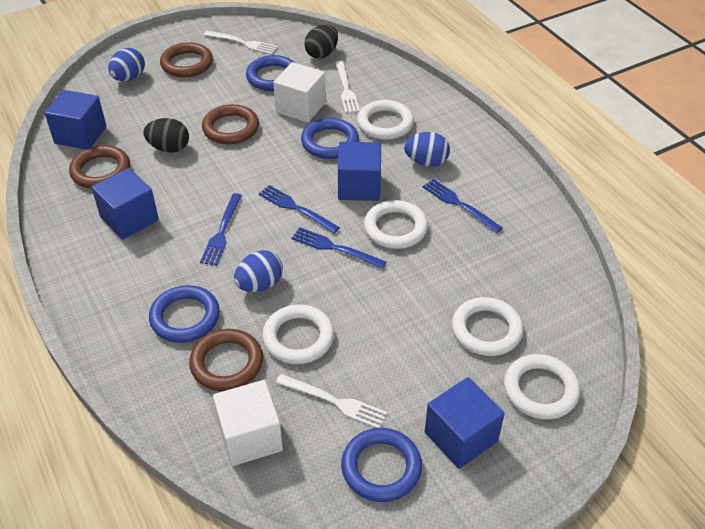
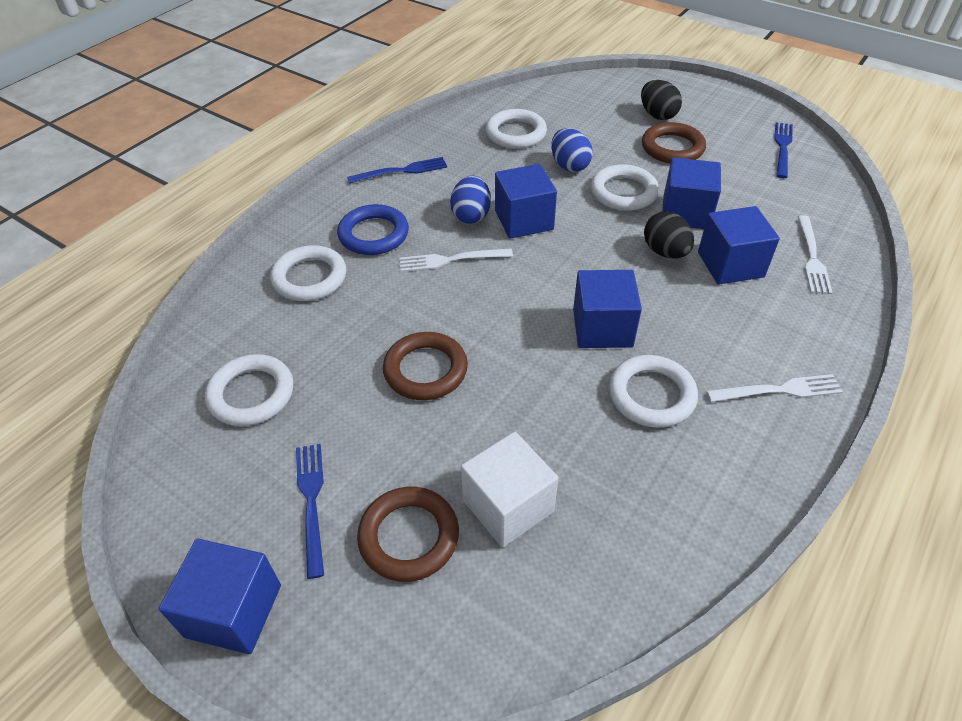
blue cube: 4 -> 5
blue egg: 3 -> 2
blue fork: 4 -> 3
blue ring: 4 -> 1
brown ring: 4 -> 3
white cube: 2 -> 1

